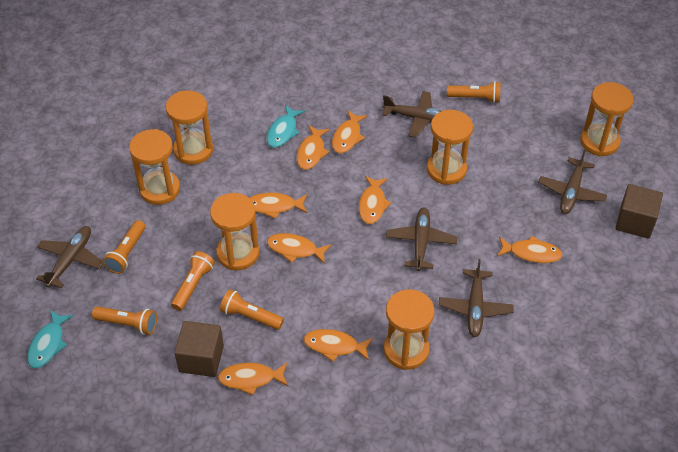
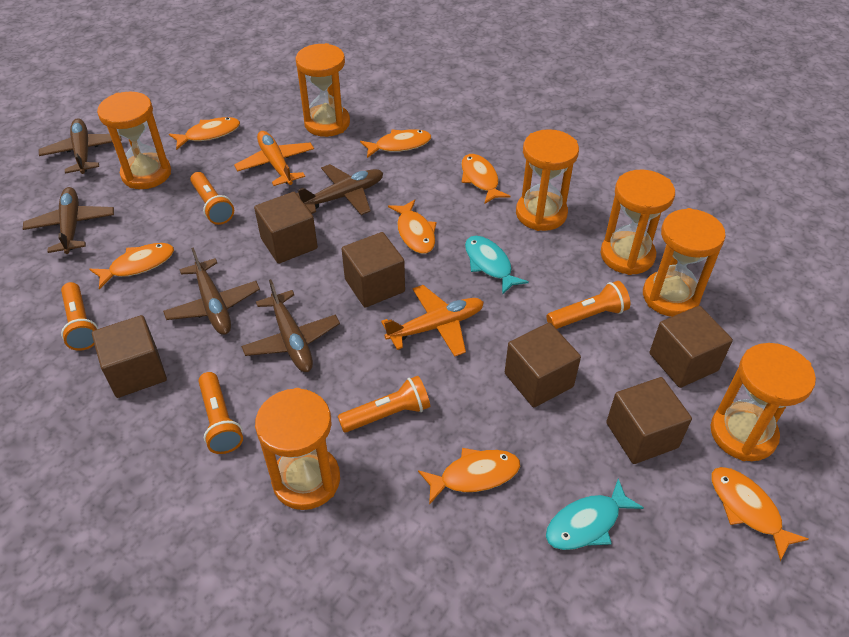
brown cube: 2 -> 6
orange fish: 8 -> 7
orange hourglass: 6 -> 7
orange plane: 0 -> 2

